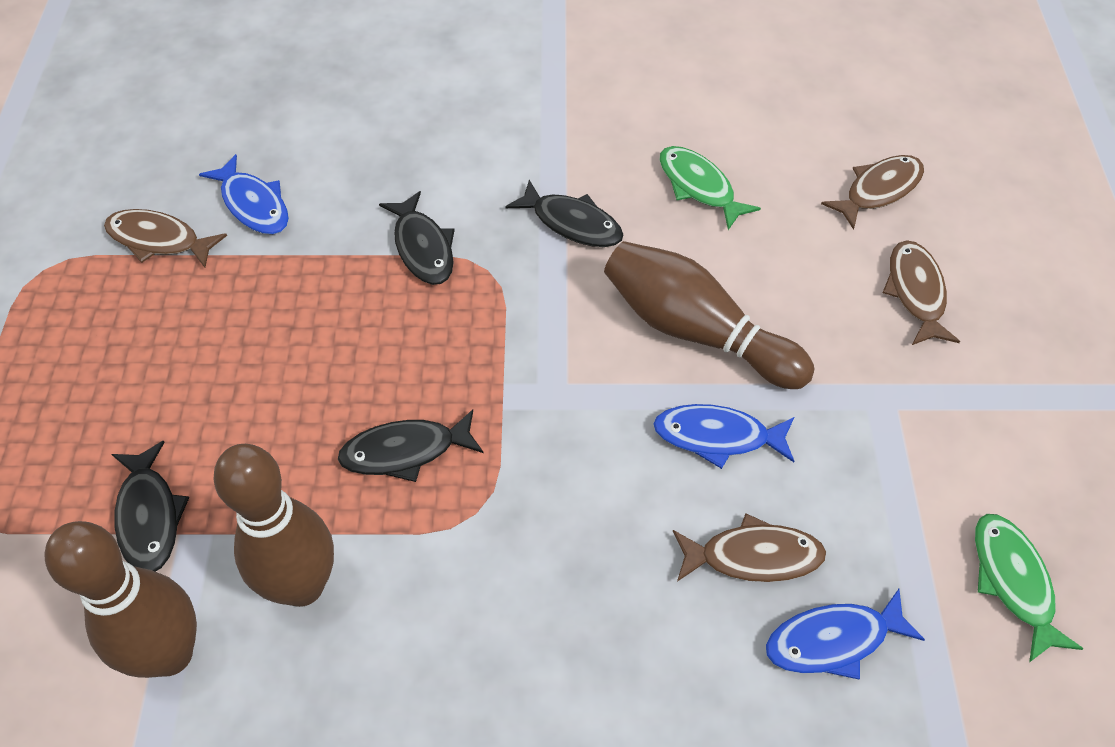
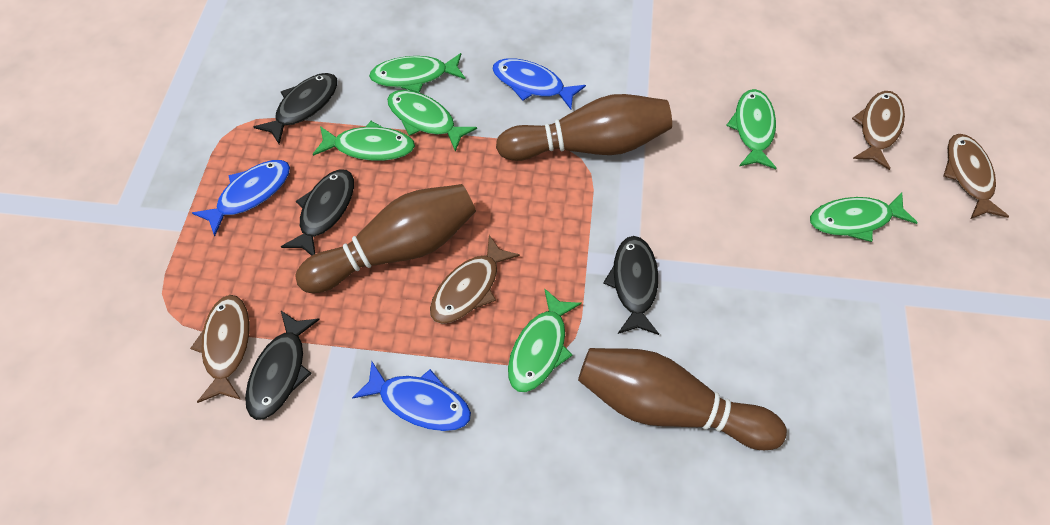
green fish: 2 -> 6

